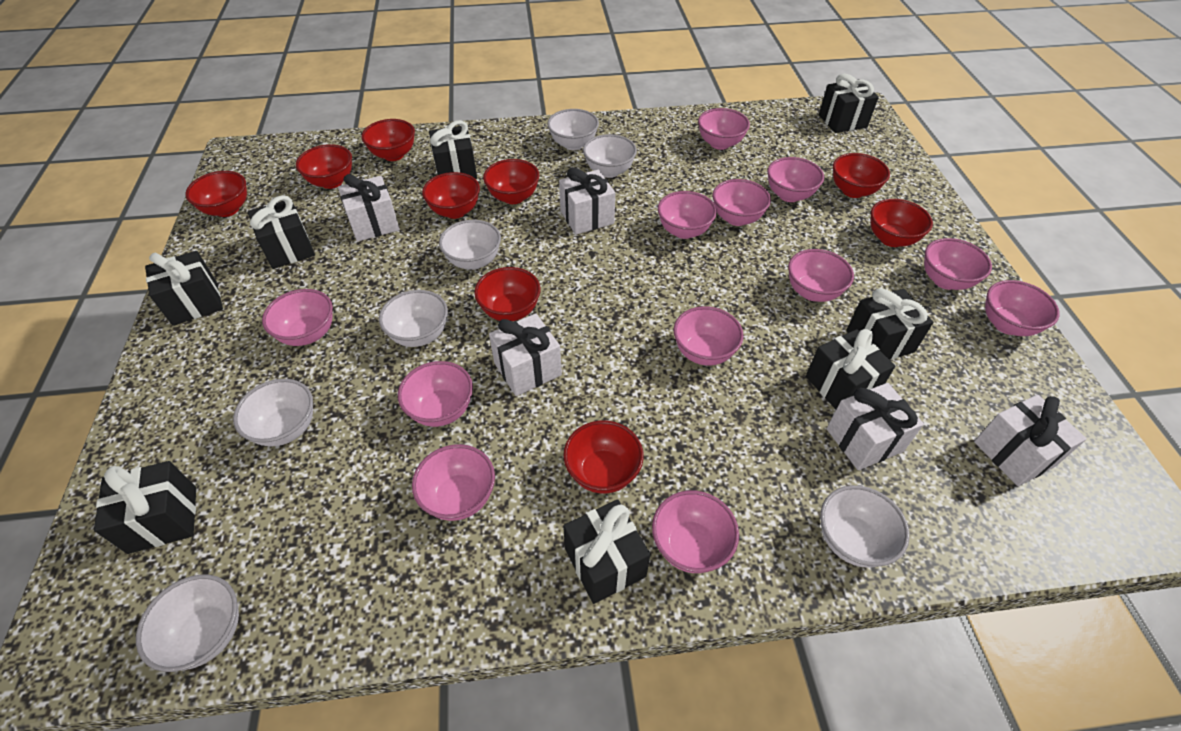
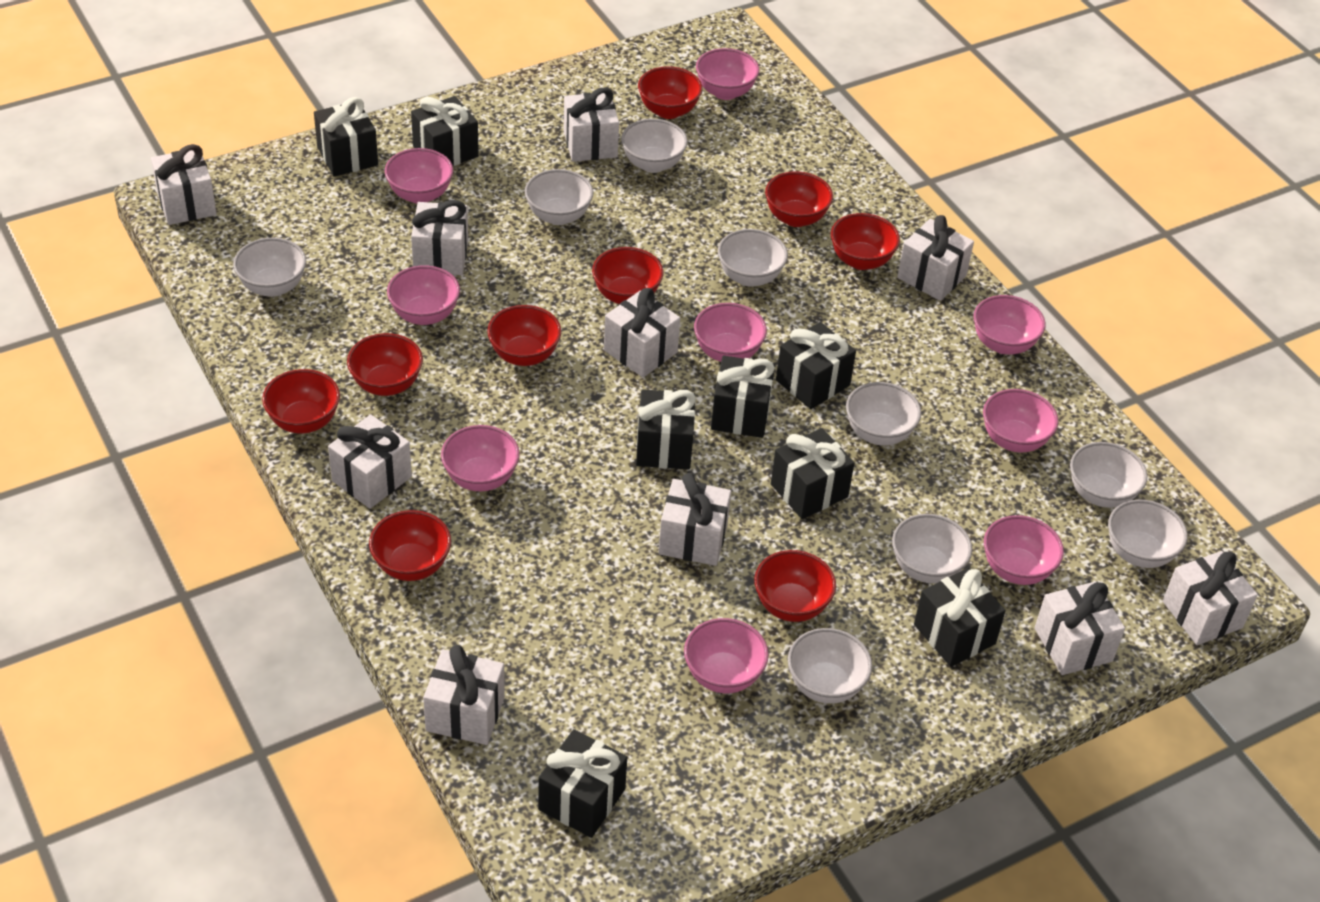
pink bowl: 12 -> 9
white bowl: 7 -> 9
white gift: 5 -> 10

